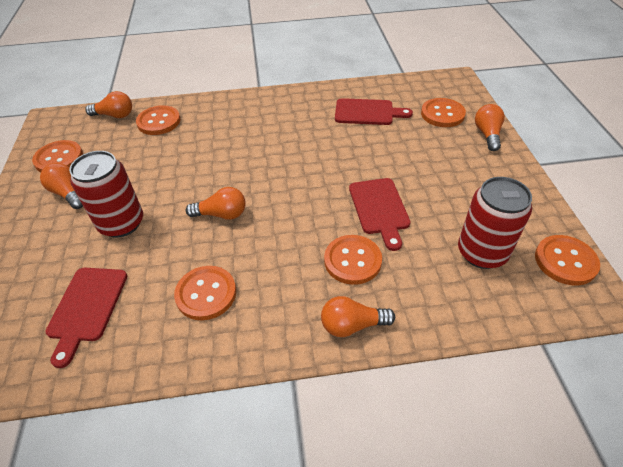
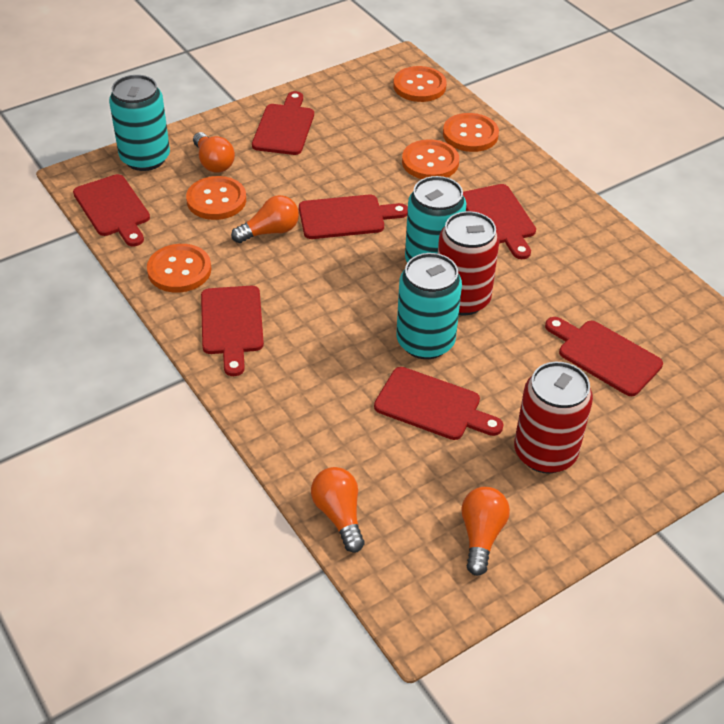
orange button: 6 -> 5
orange light bulb: 5 -> 4
red cutting board: 3 -> 7
turquoise can: 0 -> 3

